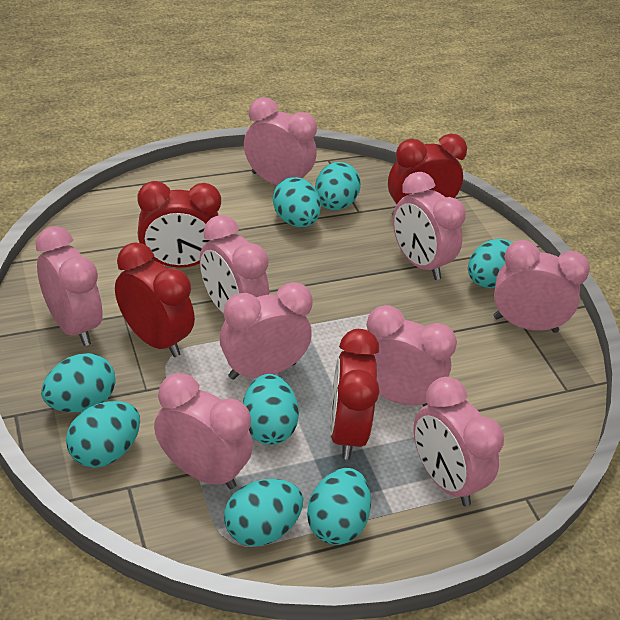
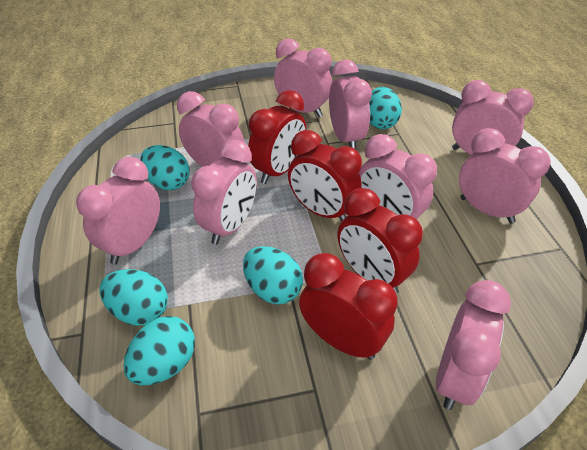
turquoise egg: 8 -> 5

